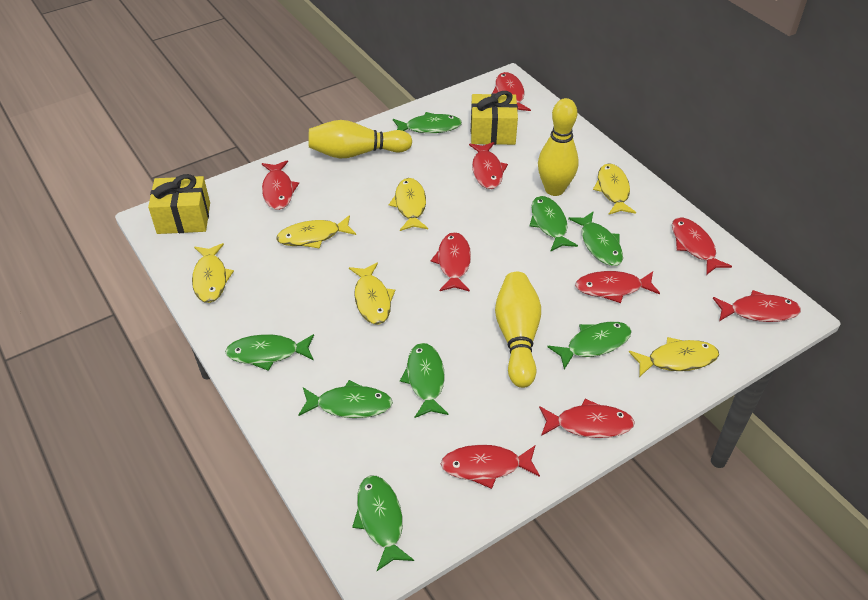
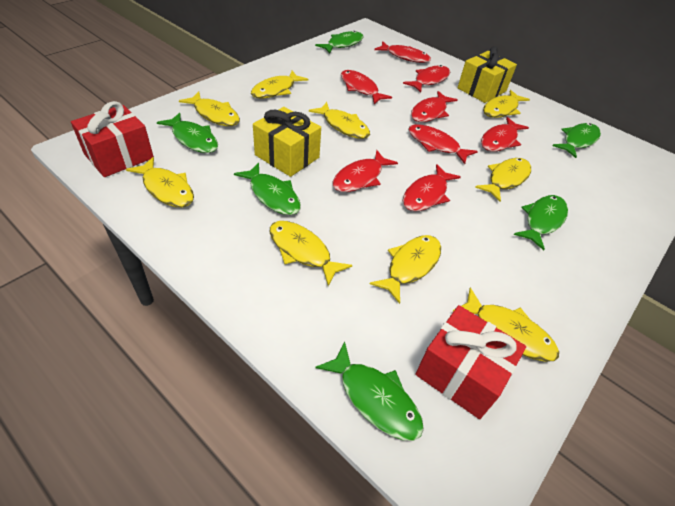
green fish: 8 -> 6
red fish: 9 -> 8
red gift: 0 -> 2
yellow bowling pin: 3 -> 0
yellow fish: 6 -> 9

